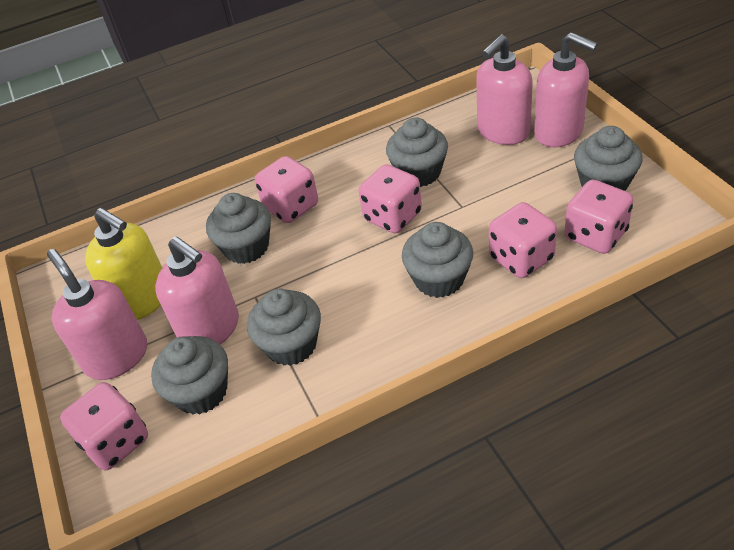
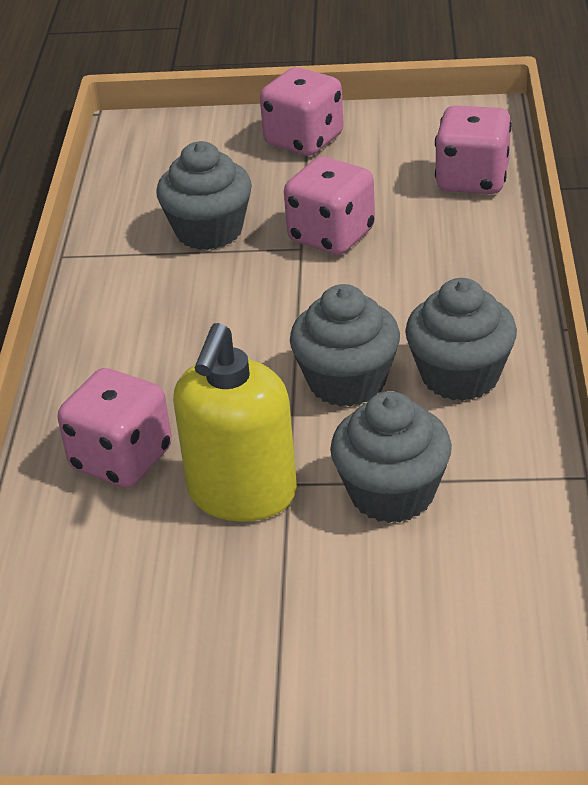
grey cupcake: 6 -> 4
pink dice: 5 -> 4
pink soap dispenser: 4 -> 0

